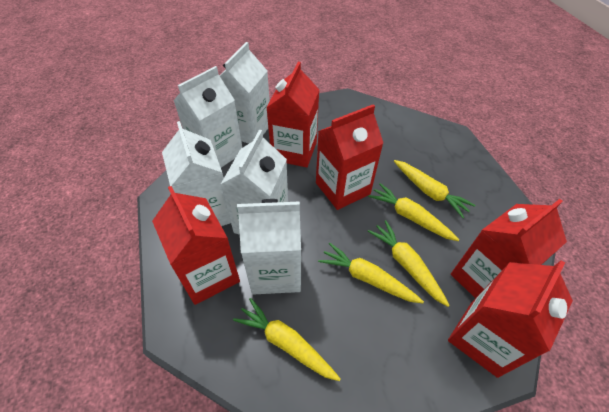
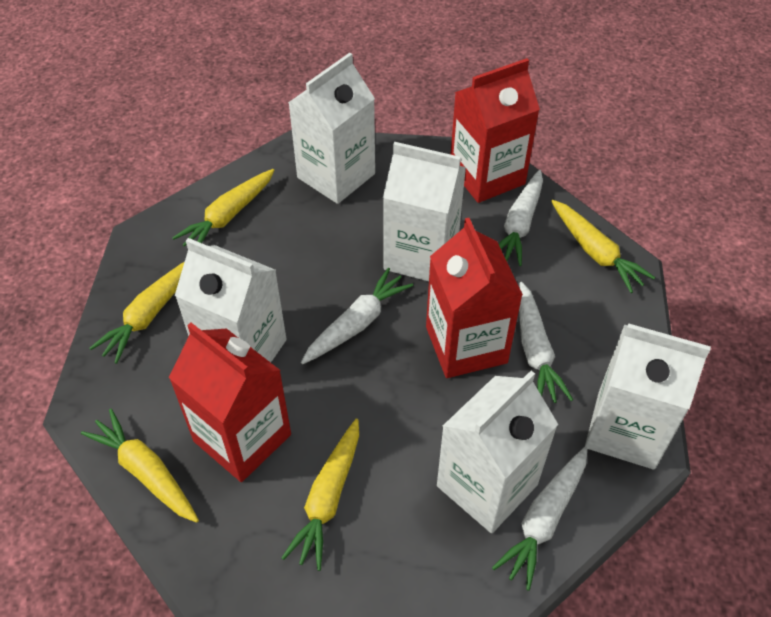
red carton: 5 -> 3
white carrot: 0 -> 4

